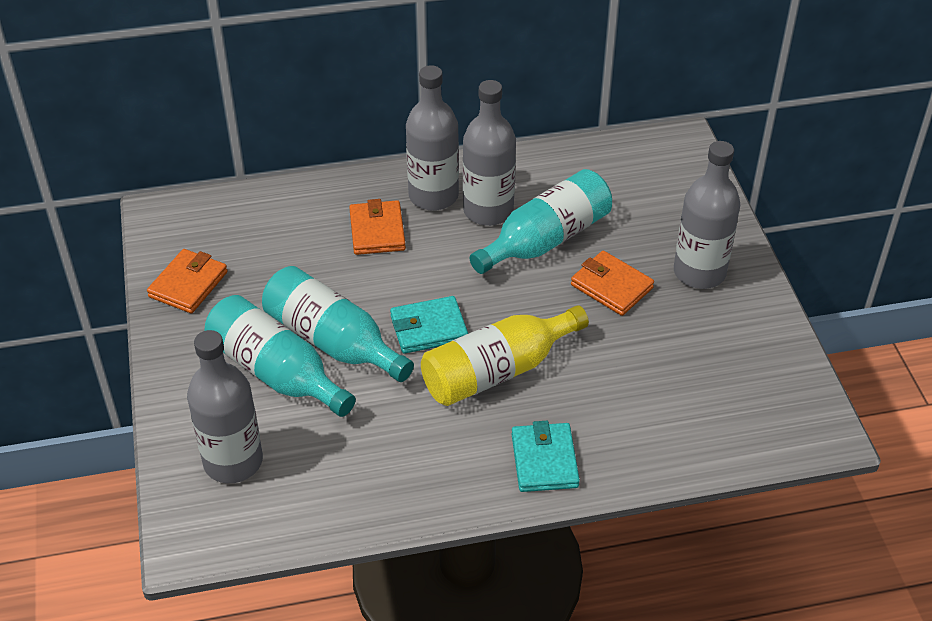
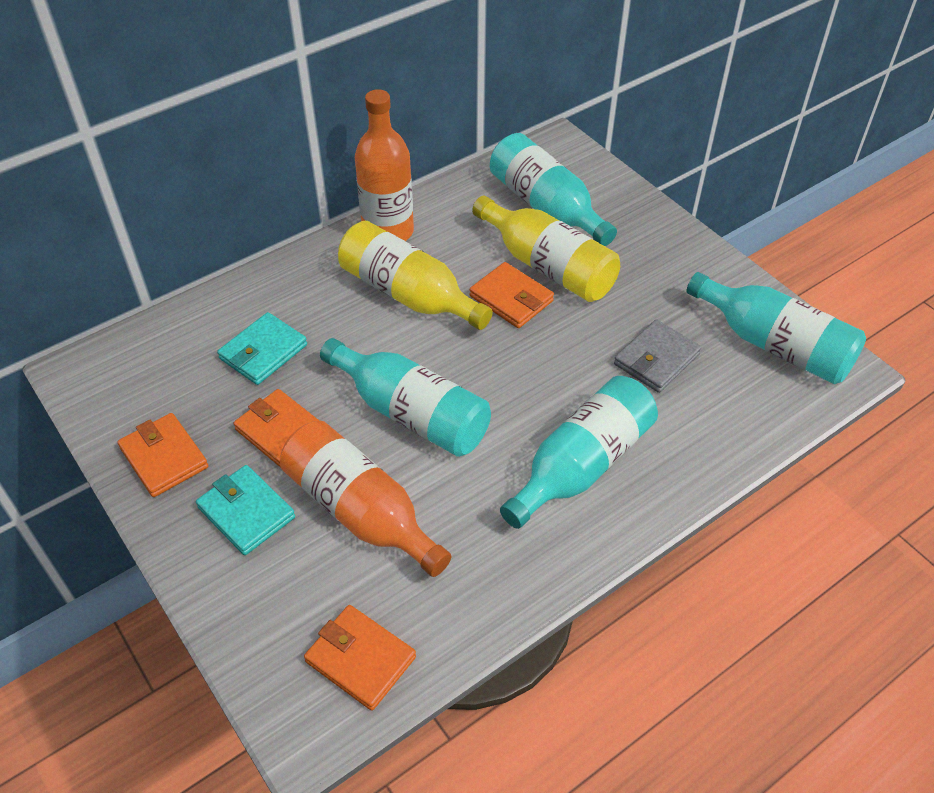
grey bottle: 4 -> 0
grey wallet: 0 -> 1
orange bottle: 0 -> 2
orange wallet: 3 -> 4
turquoise bottle: 3 -> 4
yellow bottle: 1 -> 2

